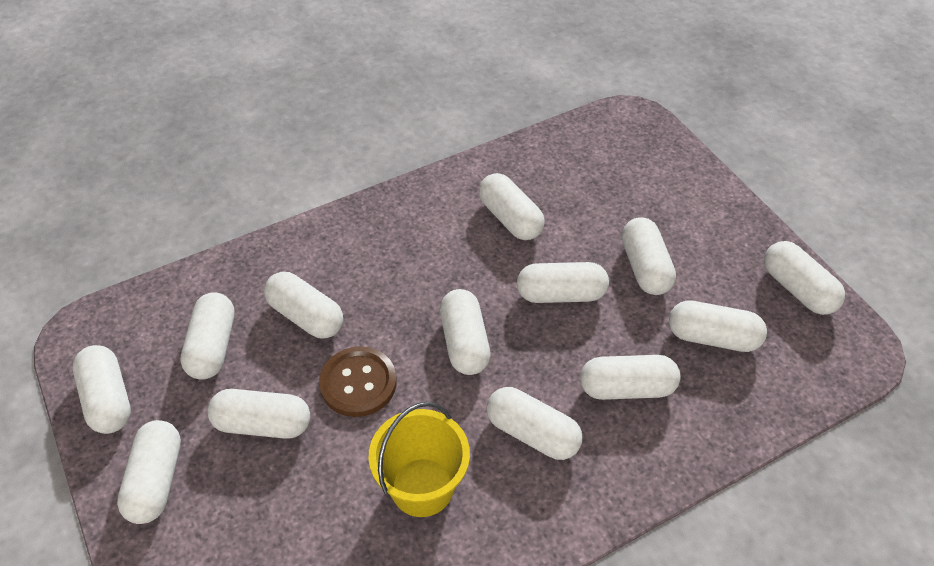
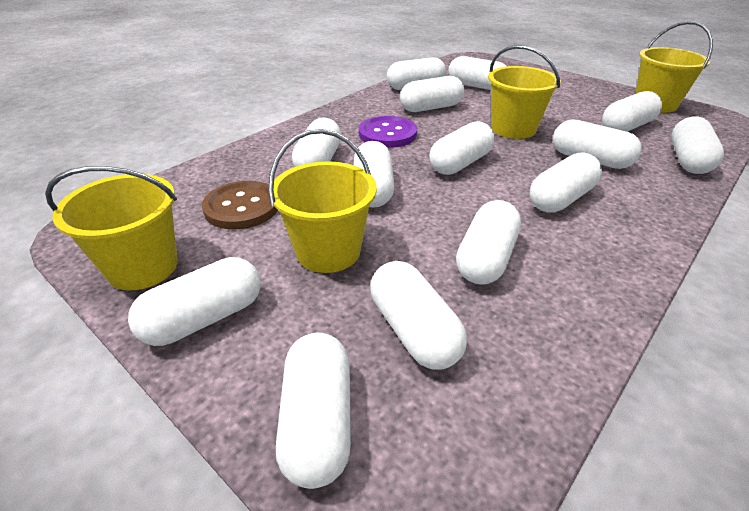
purple button: 0 -> 1
white capsule: 13 -> 14
yellow bucket: 1 -> 4

